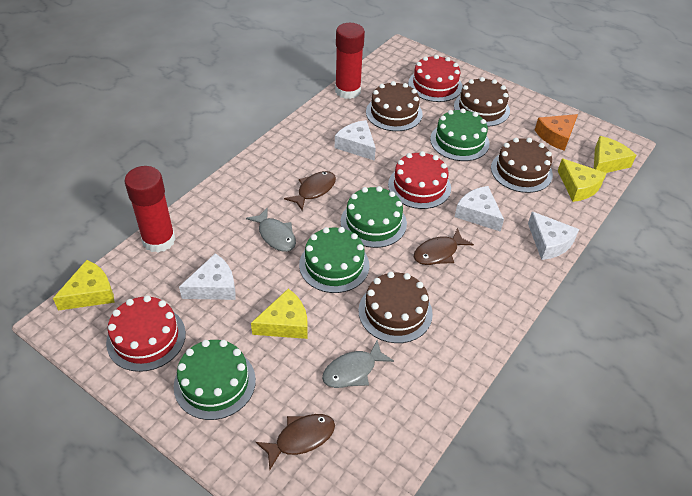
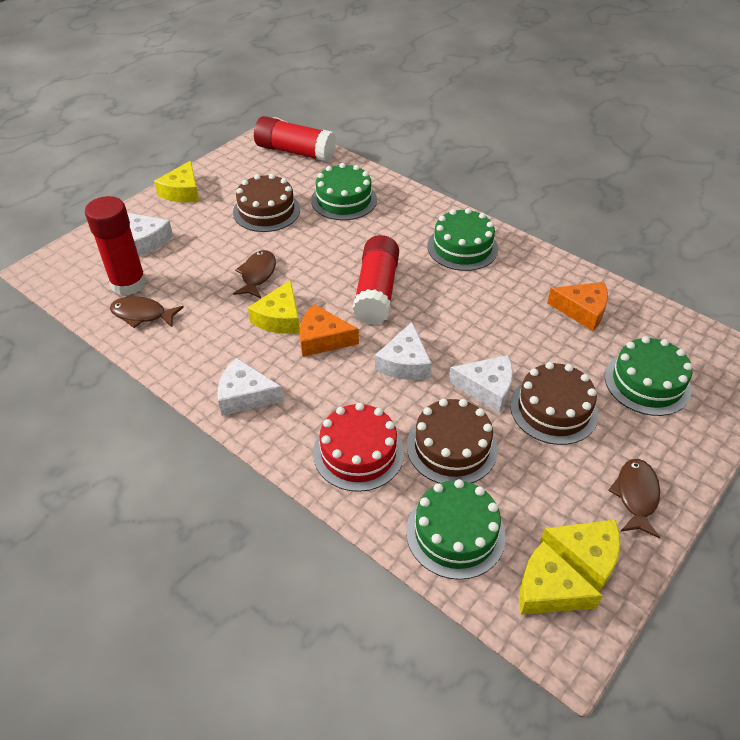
brown cake: 4 -> 3
grey fish: 2 -> 0
orange cheese: 1 -> 2
red cake: 3 -> 1
red glue stick: 2 -> 3

